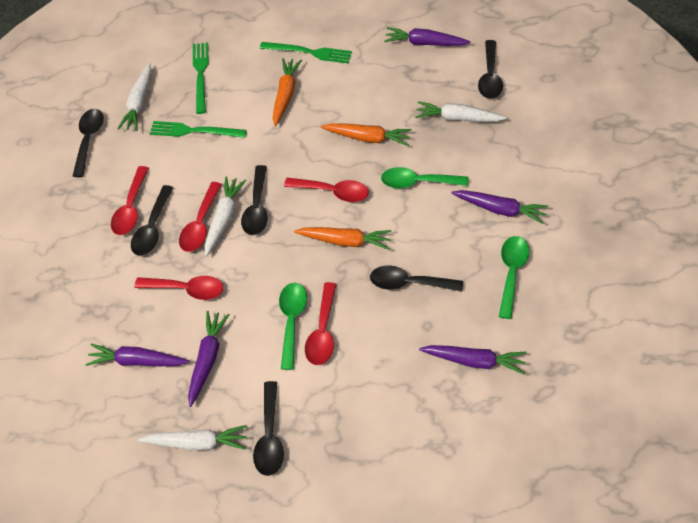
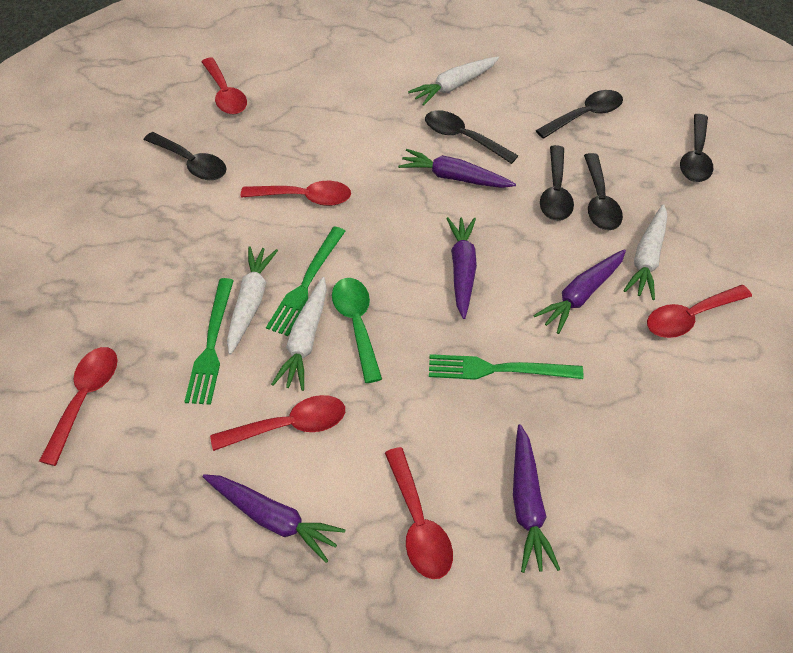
green spoon: 3 -> 1
orange carrot: 3 -> 0
red spoon: 5 -> 6

